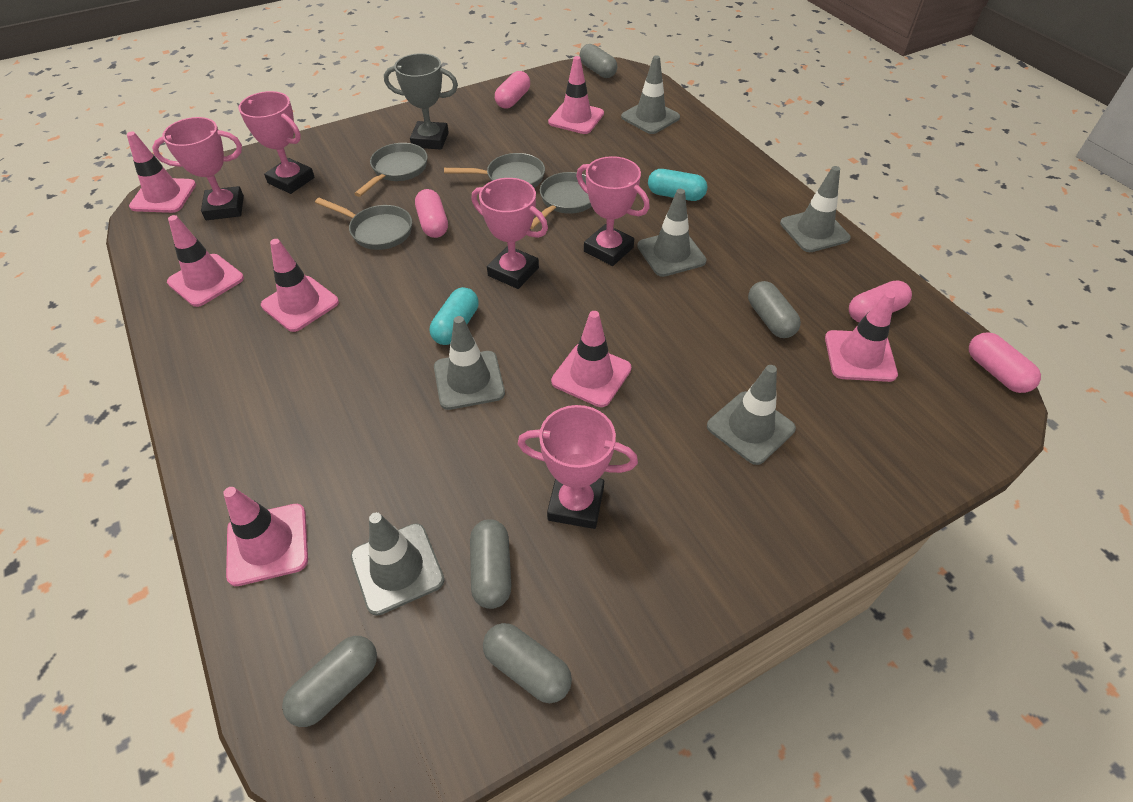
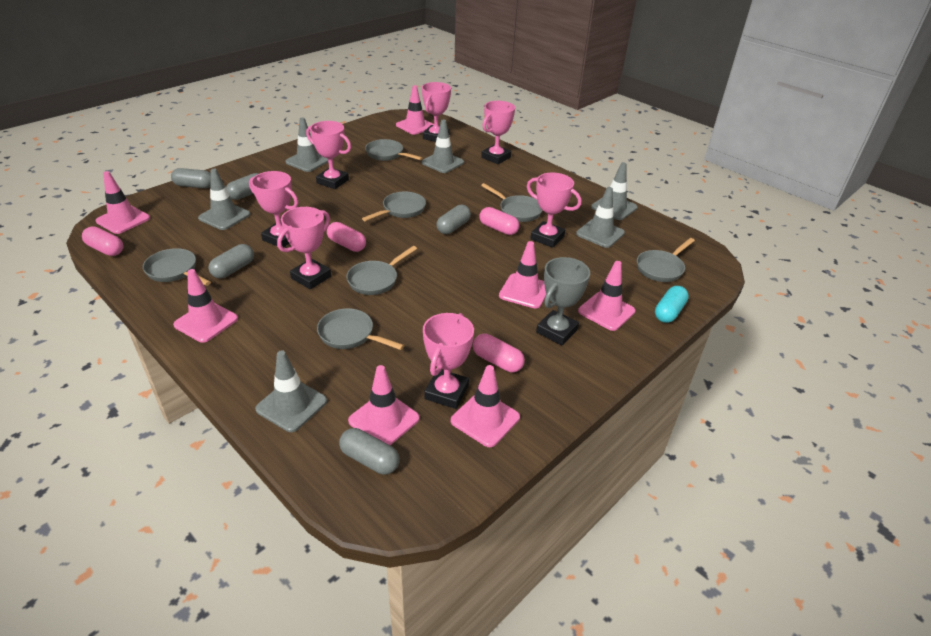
grey pan: 4 -> 7
pink trophy: 5 -> 7
turquoise capsule: 2 -> 1

